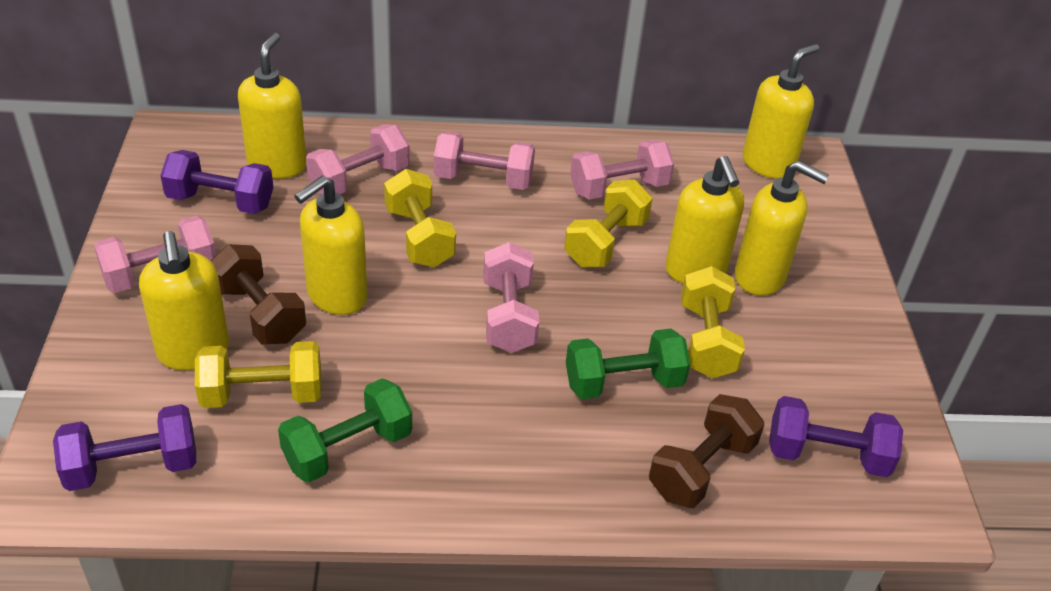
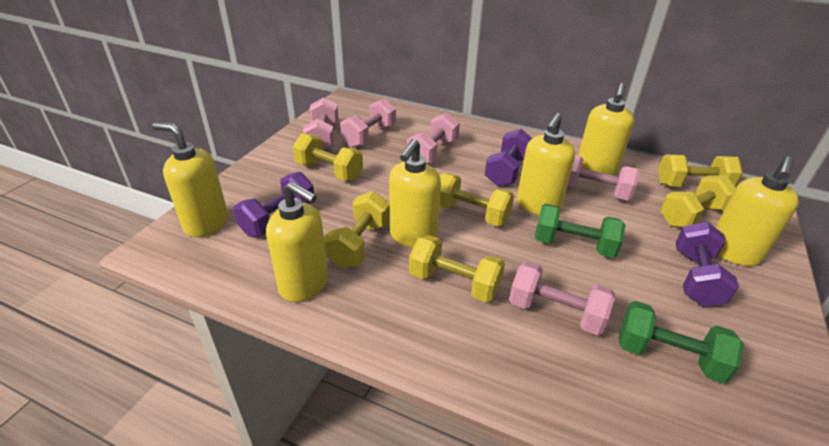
brown dumbbell: 2 -> 0
yellow dumbbell: 4 -> 6

